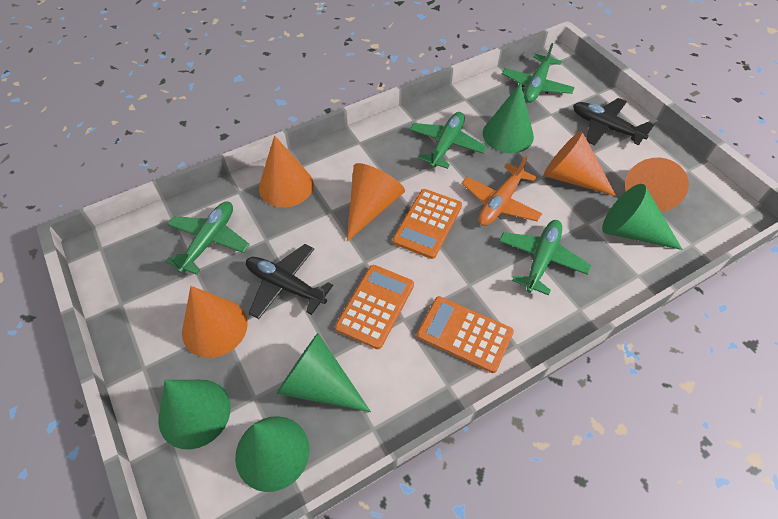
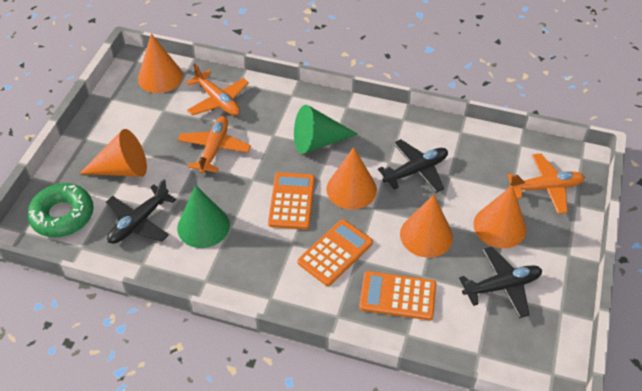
black plane: 2 -> 3
green cone: 5 -> 2
green donut: 0 -> 1
green plane: 4 -> 0
orange plane: 1 -> 3

